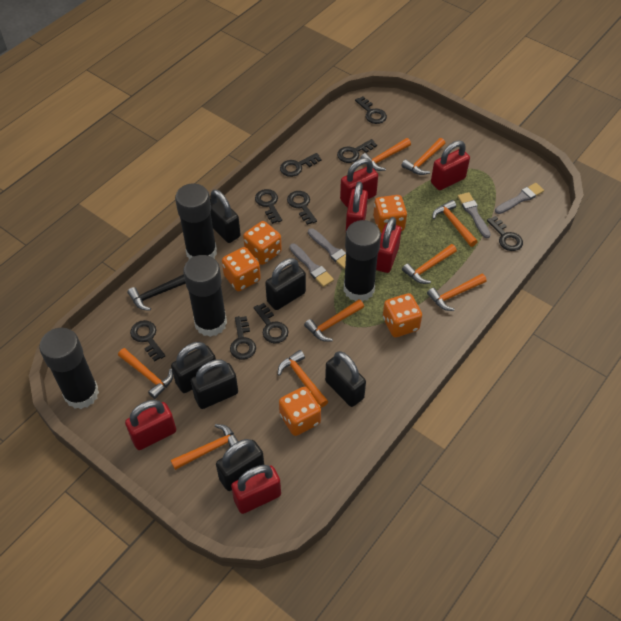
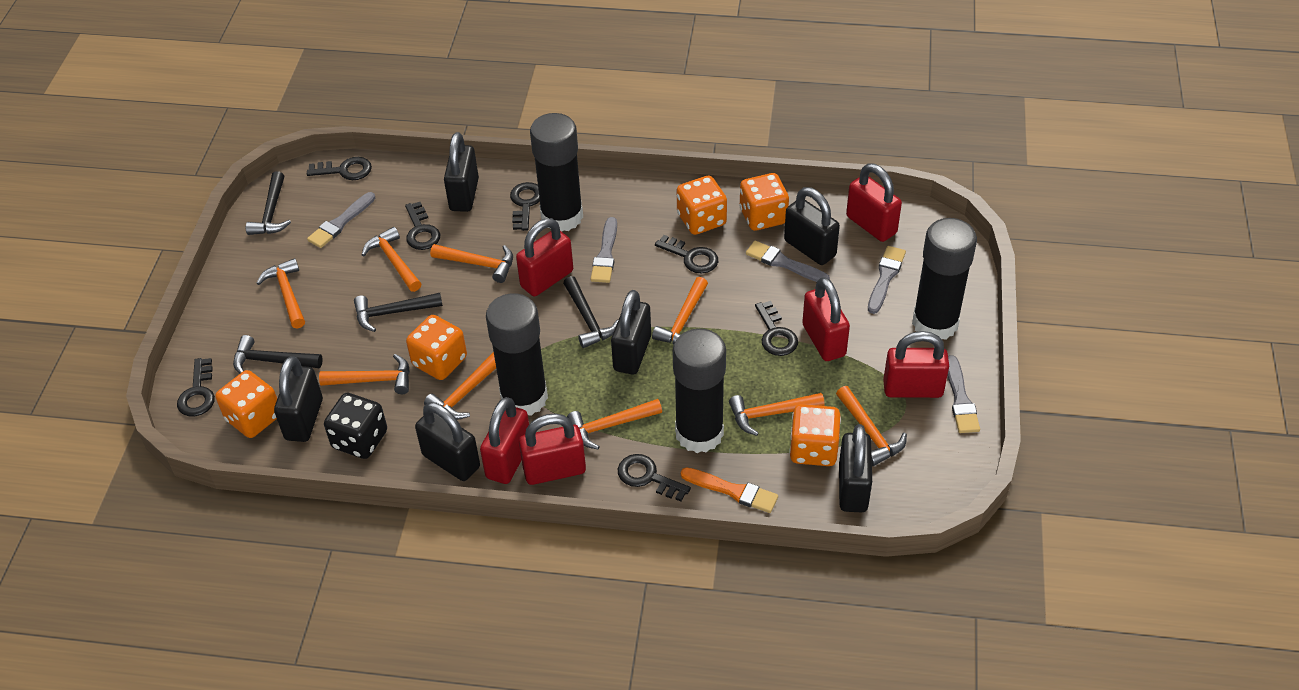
black dice: 0 -> 1
black hammer: 1 -> 4
black key: 9 -> 7
grey brush: 4 -> 5
orange brush: 0 -> 1

